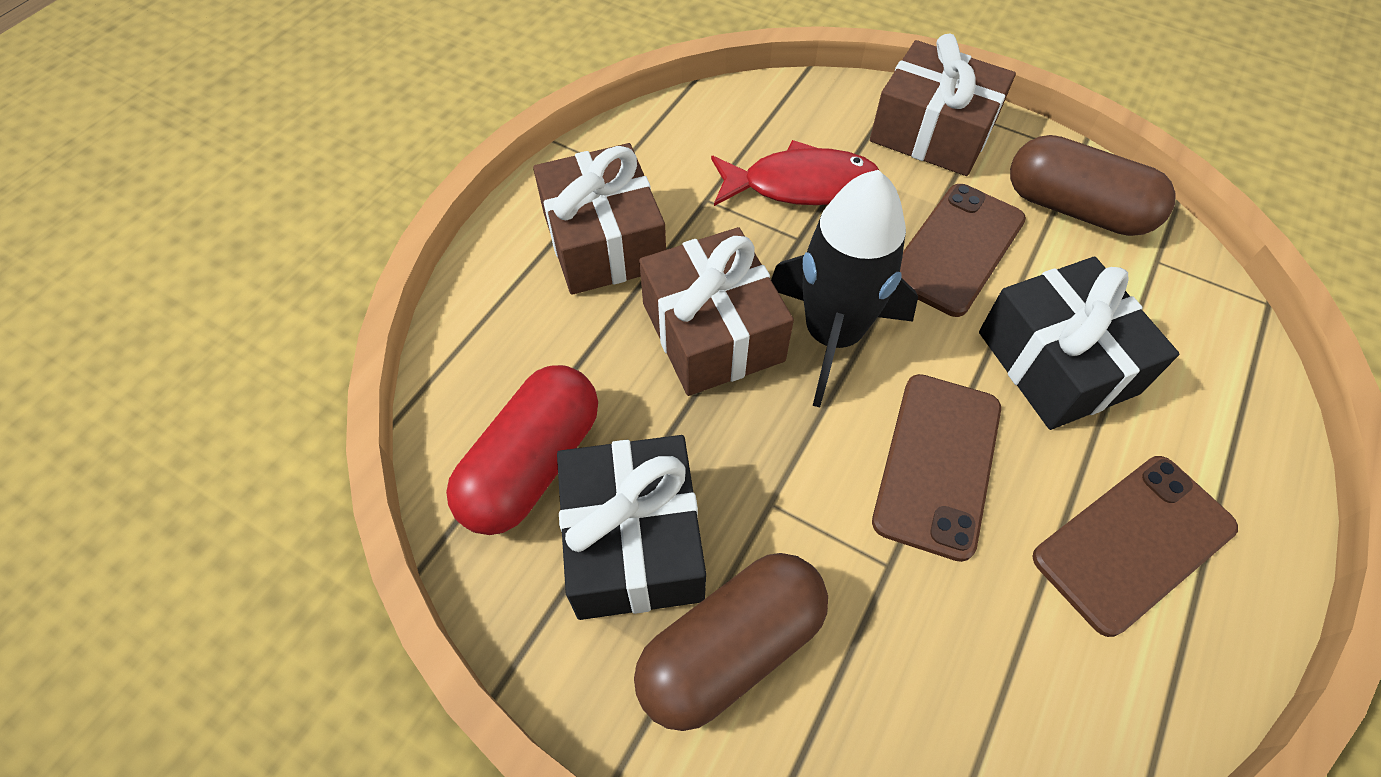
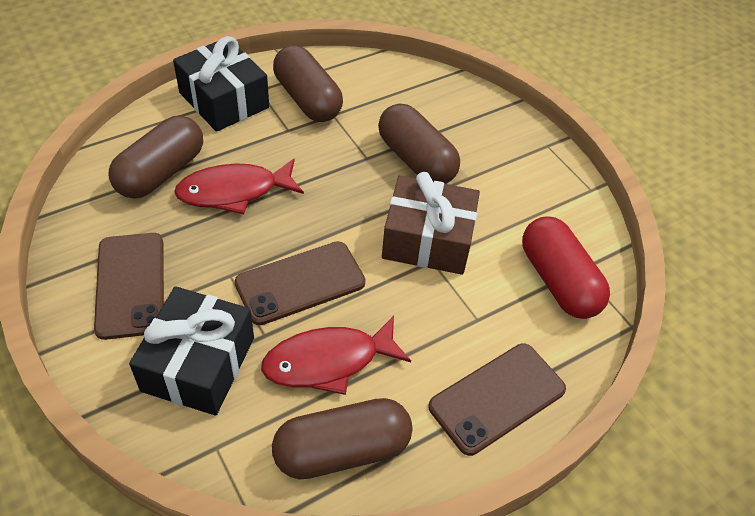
black rocket: 1 -> 0
brown capsule: 2 -> 4
brown gift: 3 -> 1
red fish: 1 -> 2

